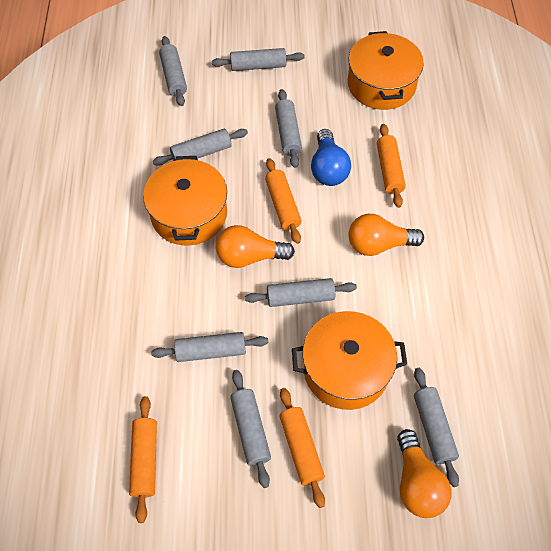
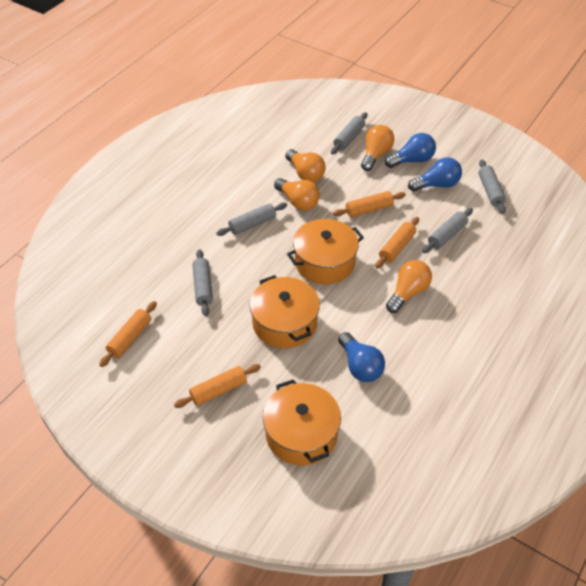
blue light bulb: 1 -> 3
grey rolling pin: 8 -> 5
orange light bulb: 3 -> 4

